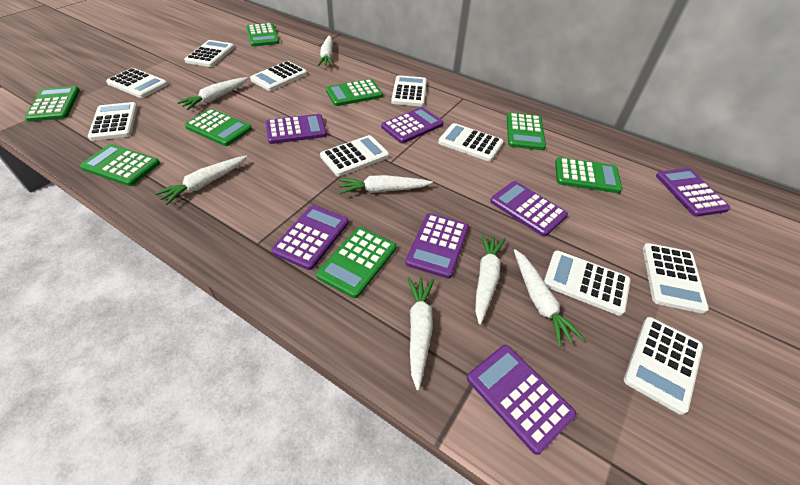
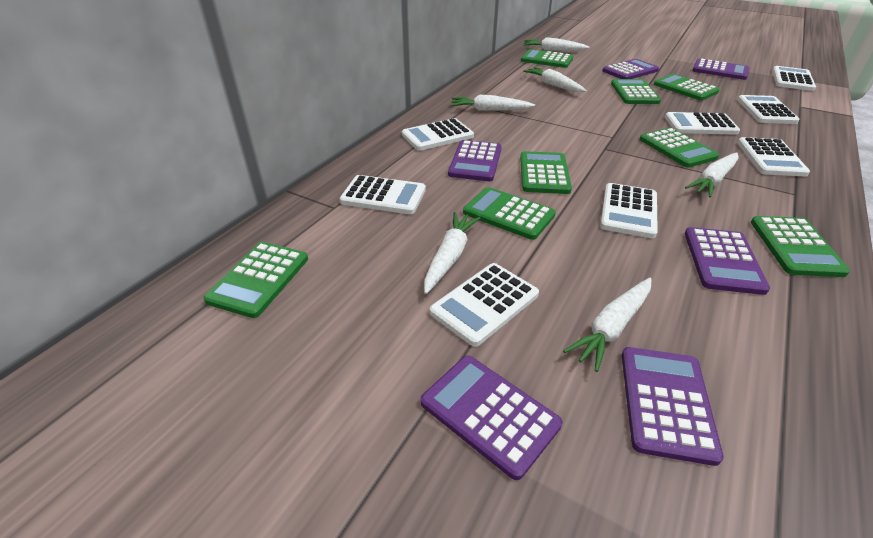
purple calculator: 7 -> 6
white calculator: 10 -> 8
white carrot: 7 -> 6

